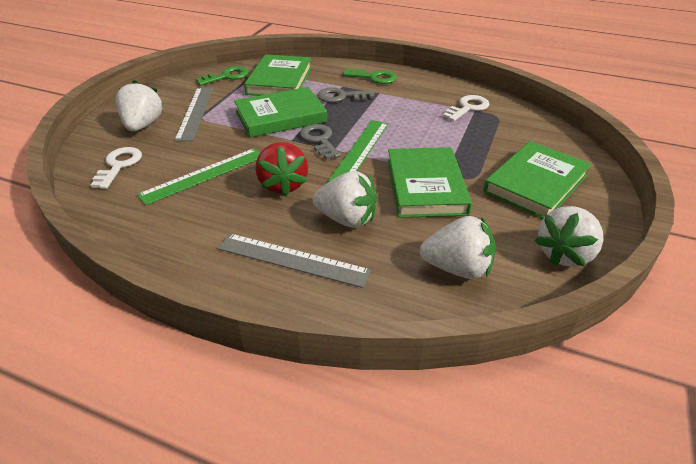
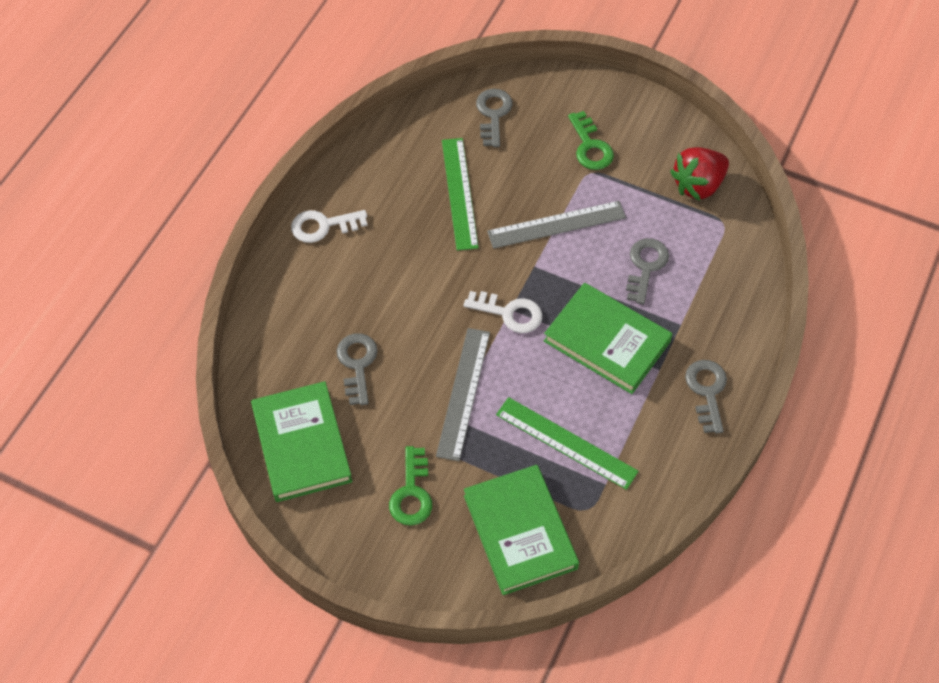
green book: 4 -> 3
grey key: 2 -> 4
white strawberry: 4 -> 0

